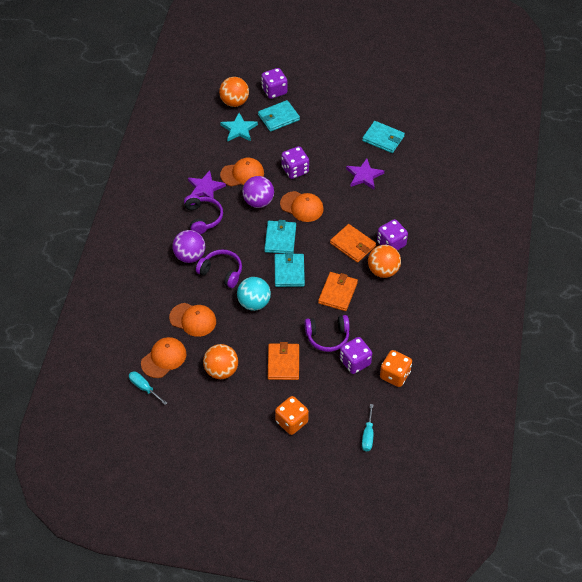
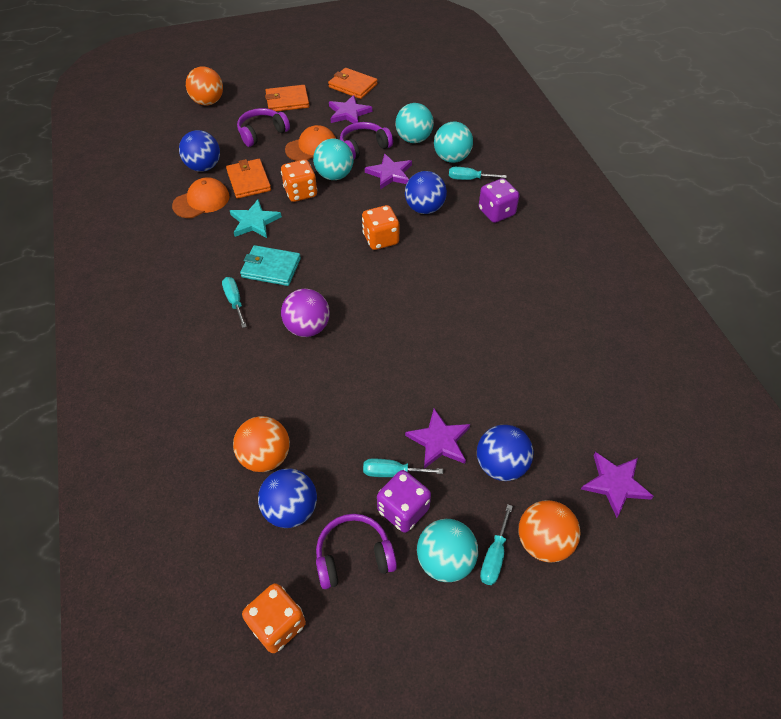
blue ball: 0 -> 4
orange cap: 4 -> 2
orange dice: 2 -> 3
purple ball: 2 -> 1
purple dice: 4 -> 2
purple star: 2 -> 4
turquoise ball: 1 -> 4
turquoise screwdriver: 2 -> 4
turquoise wallet: 4 -> 1

